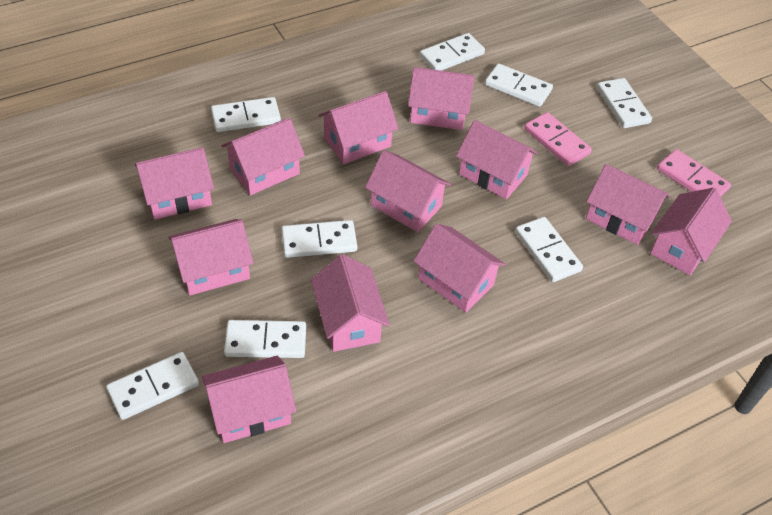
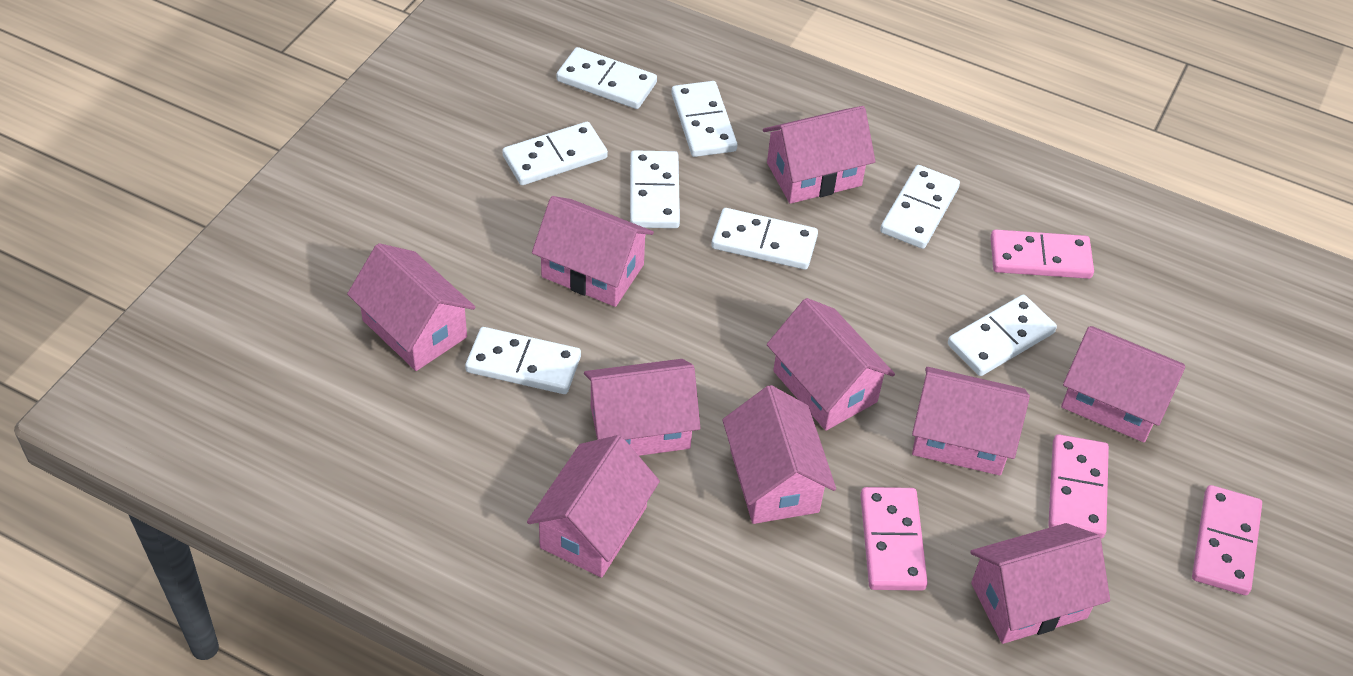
pink domino: 2 -> 4
pink house: 12 -> 10

